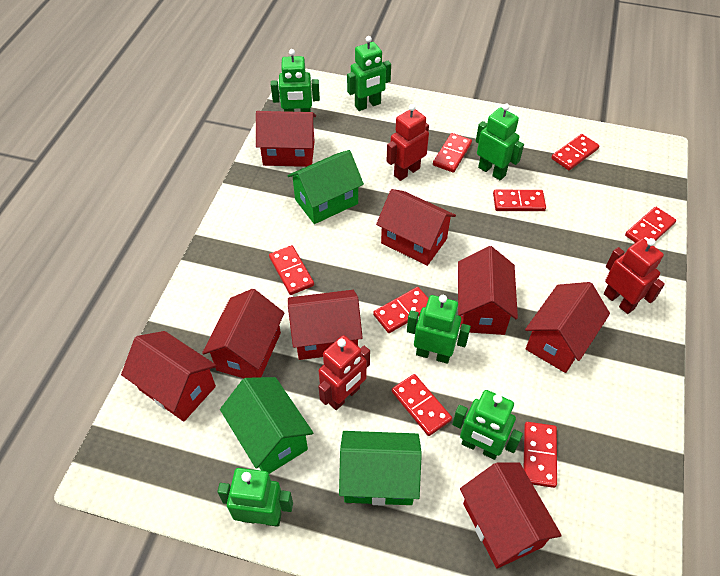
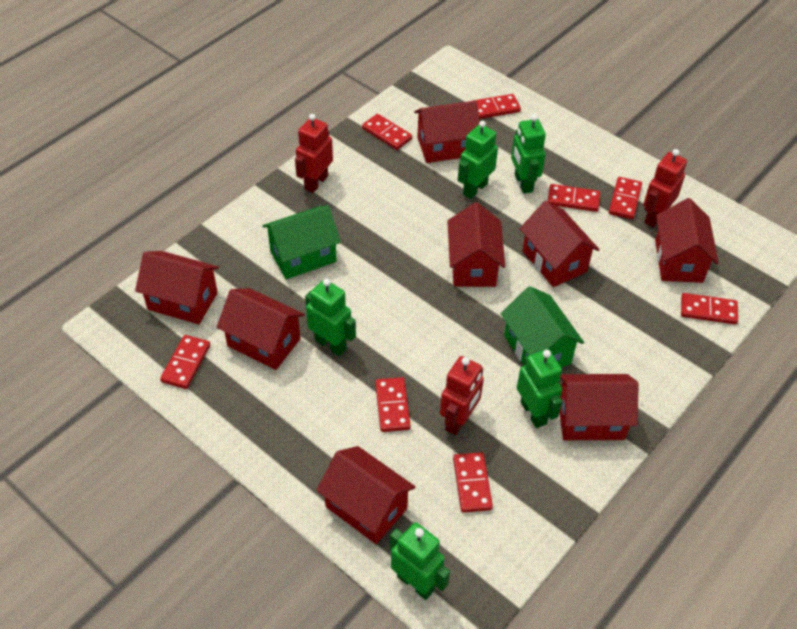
green house: 3 -> 2
green robot: 6 -> 5

